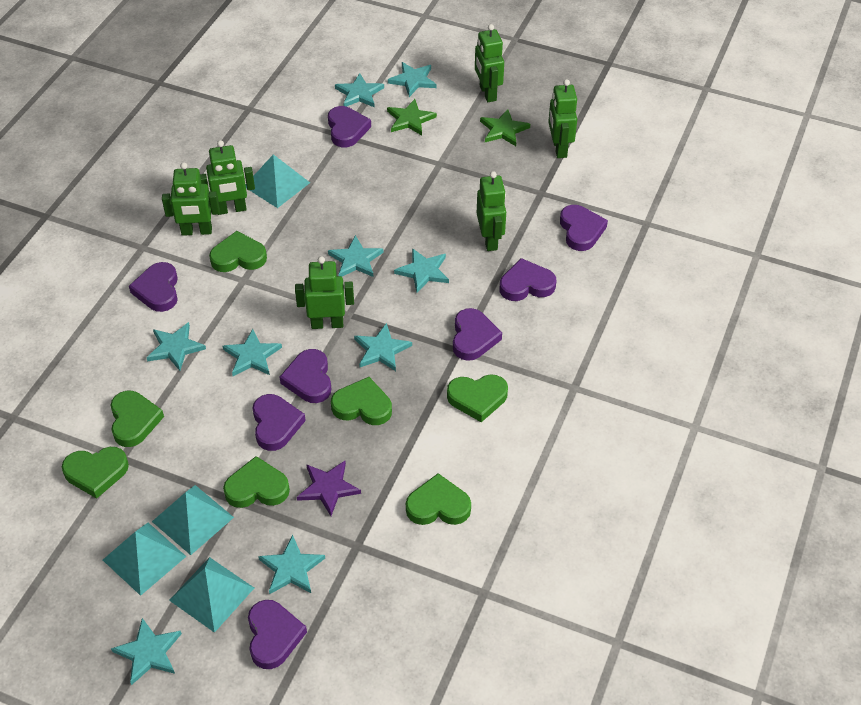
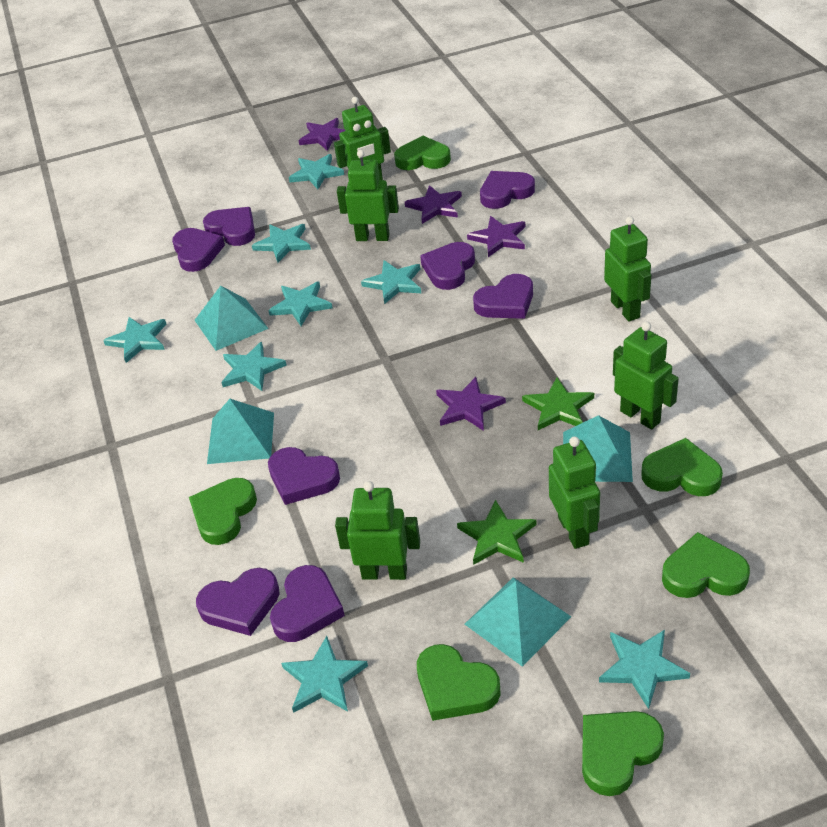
green heart: 7 -> 6
purple star: 1 -> 4
turquoise star: 9 -> 8

